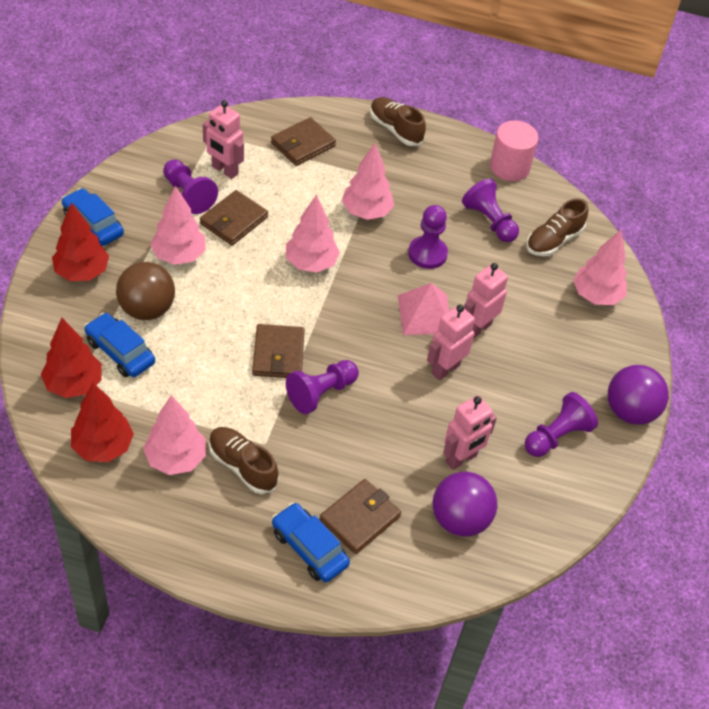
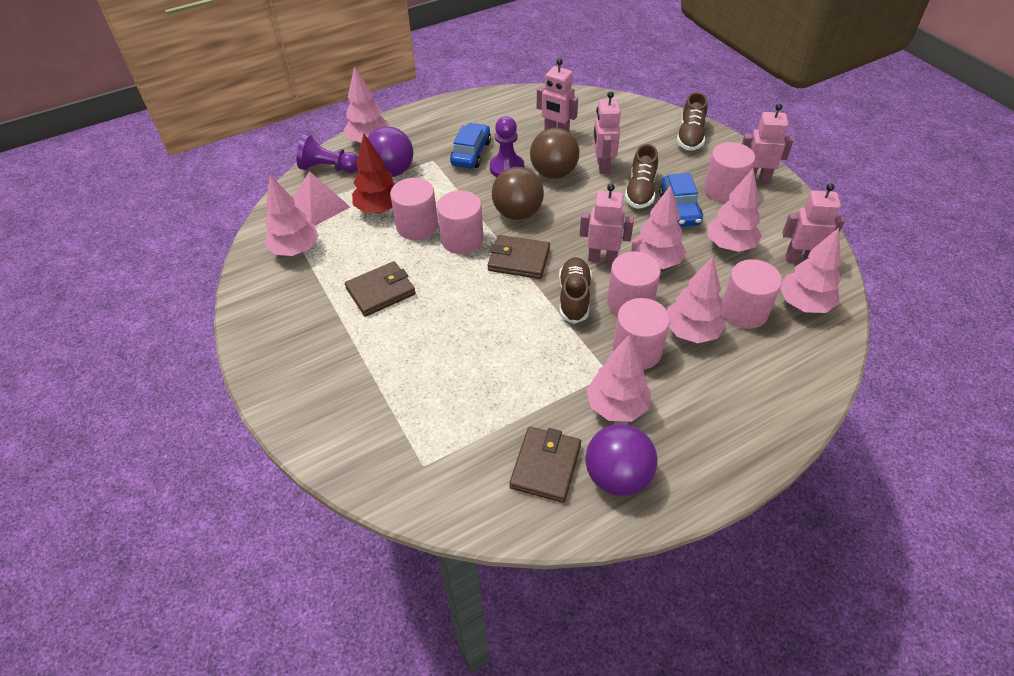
blue car: 3 -> 2
brown ball: 1 -> 2
brown wallet: 4 -> 3
pink cylinder: 1 -> 6
pink robot: 4 -> 5
pink tree: 5 -> 7
purple pawn: 5 -> 2
red tree: 3 -> 1

